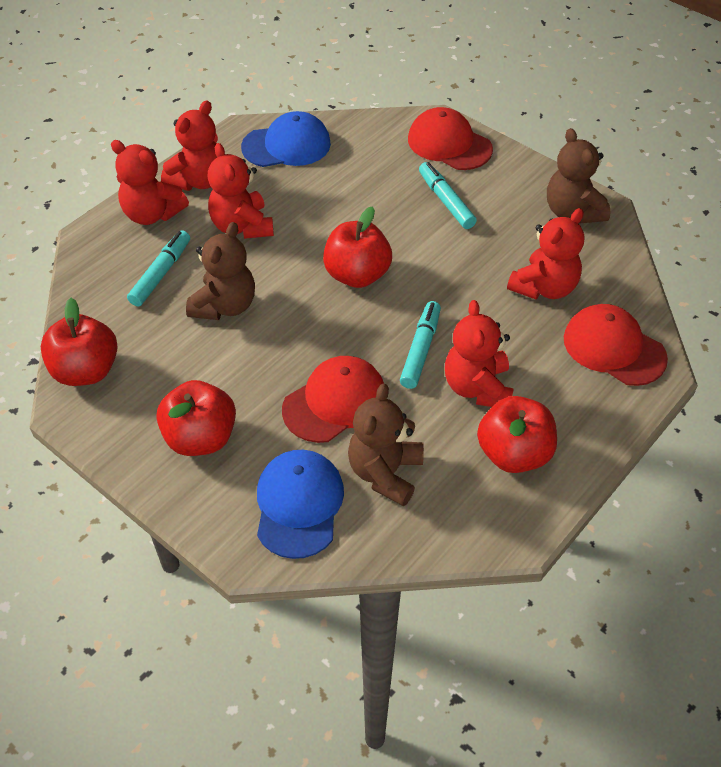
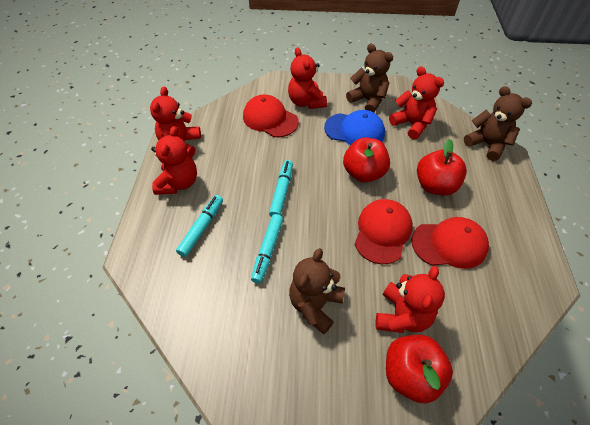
blue cap: 2 -> 1
red apple: 4 -> 3

